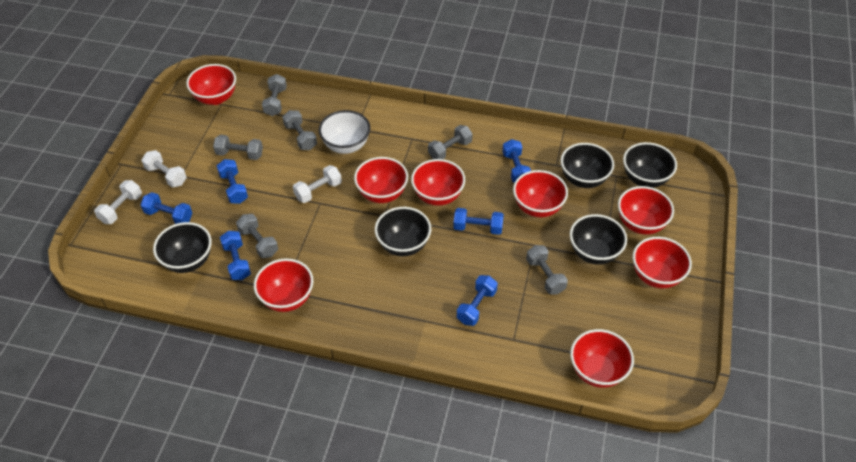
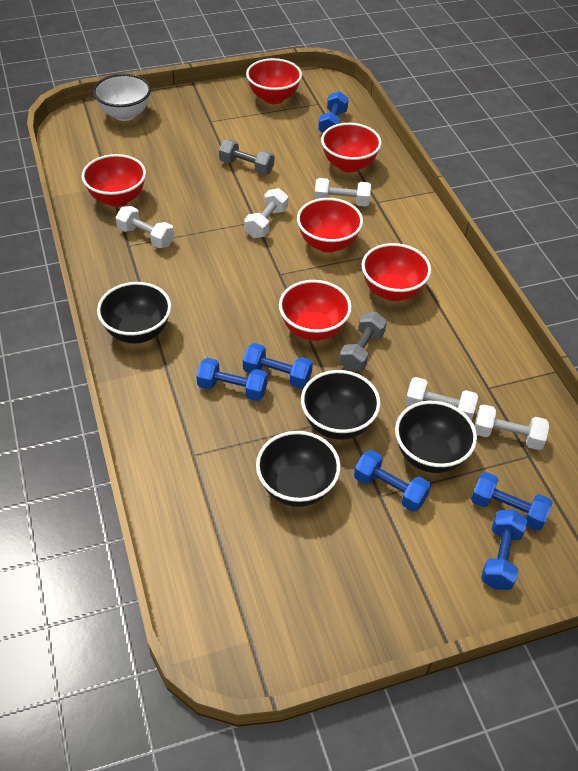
black bowl: 5 -> 4
grey dumbbell: 6 -> 2
red bowl: 8 -> 6
white dumbbell: 3 -> 5

